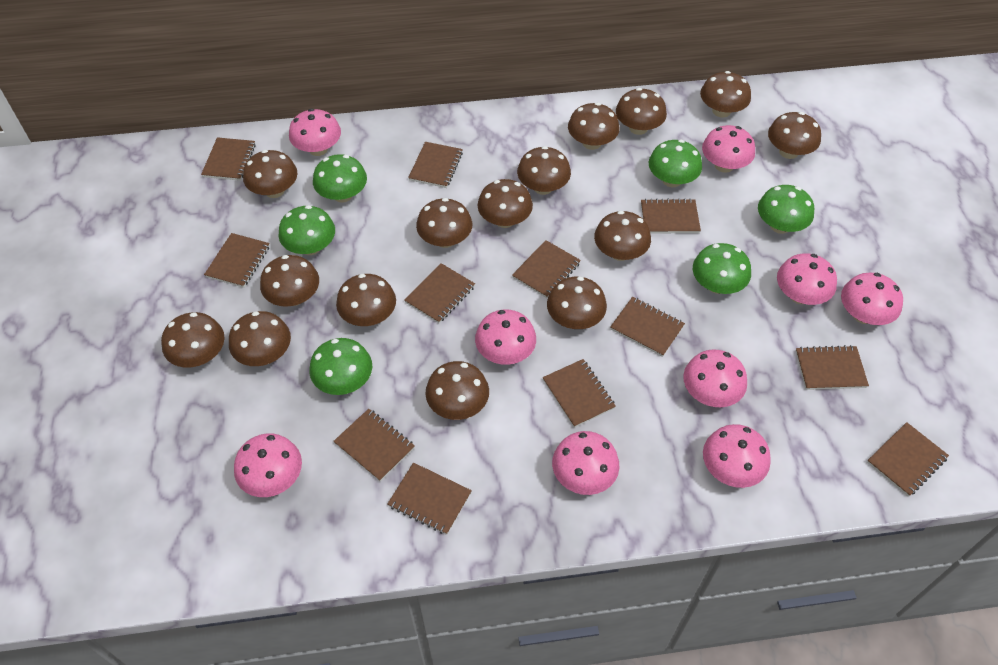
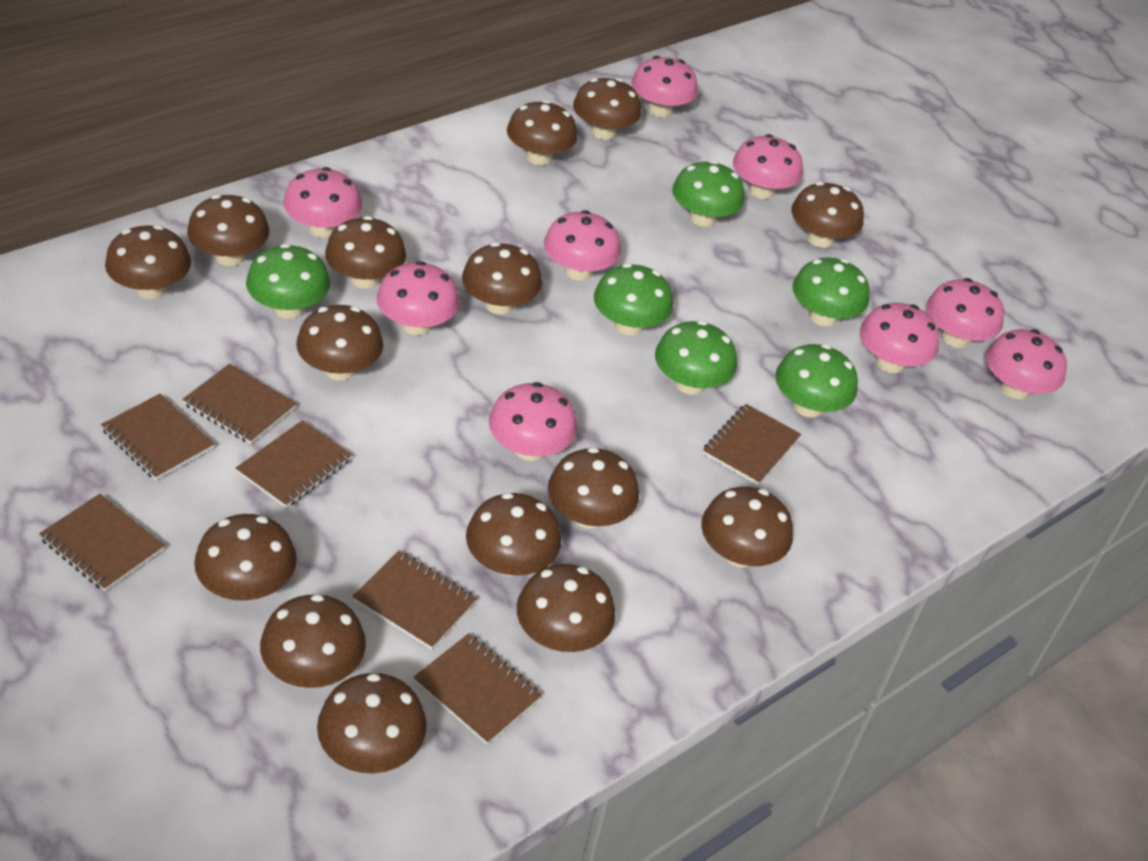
brown notebook: 12 -> 7

